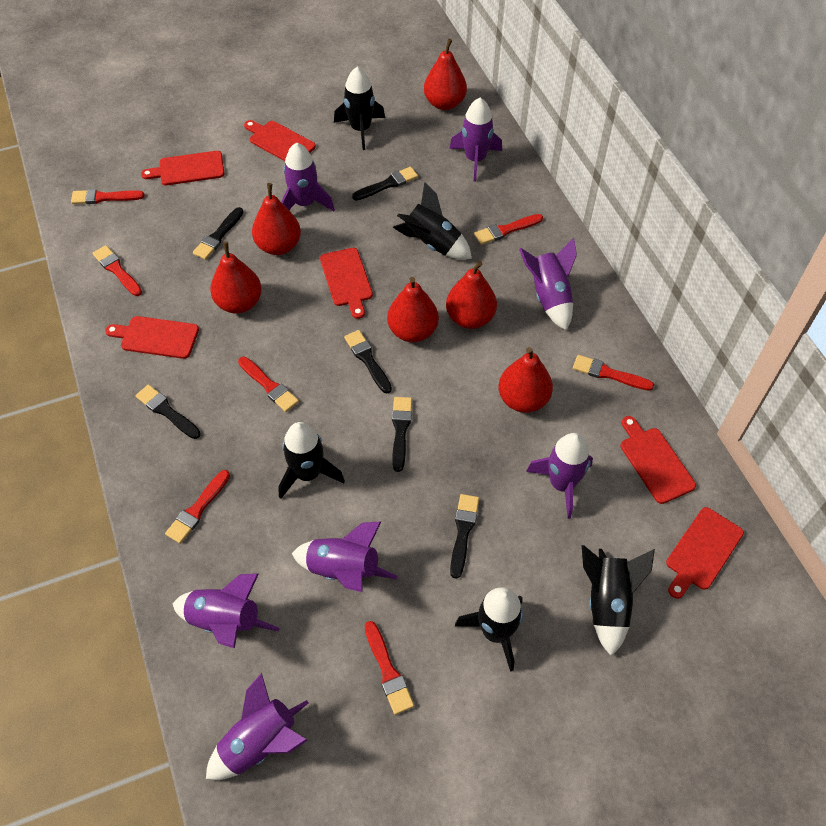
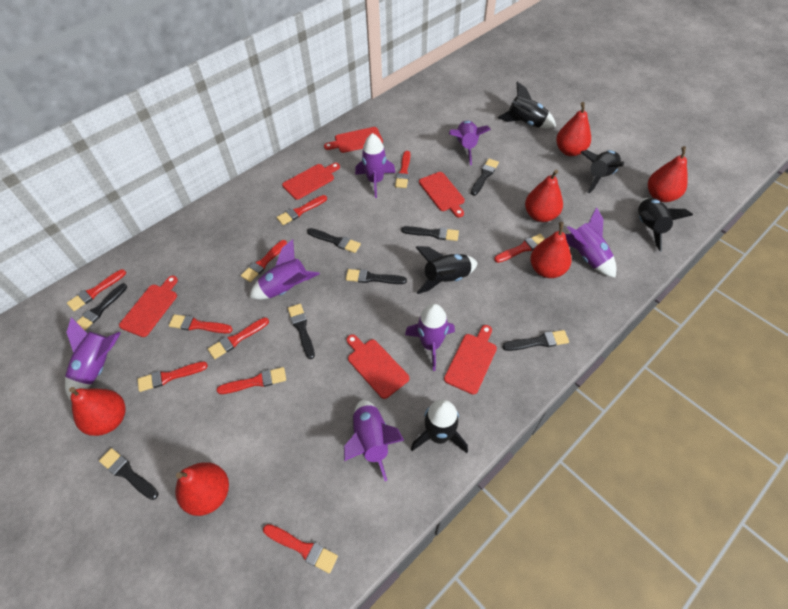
black brush: 6 -> 8
red brush: 7 -> 10

